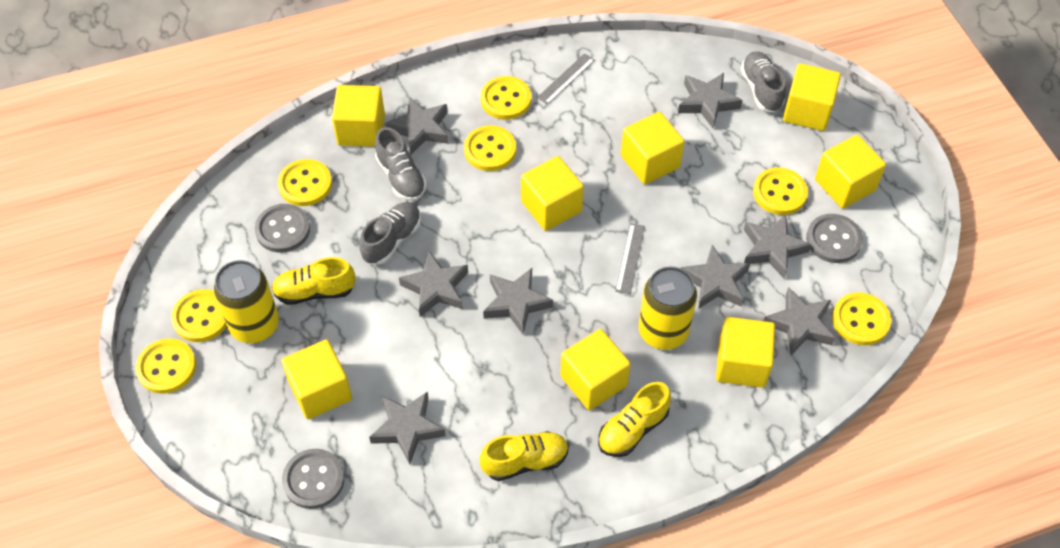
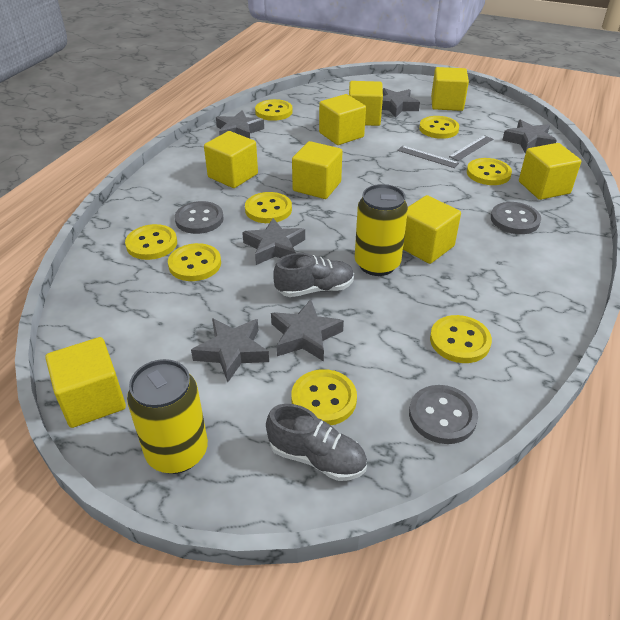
grey shoe: 3 -> 2
grey star: 8 -> 6
yellow button: 7 -> 8
yellow shoe: 3 -> 0

